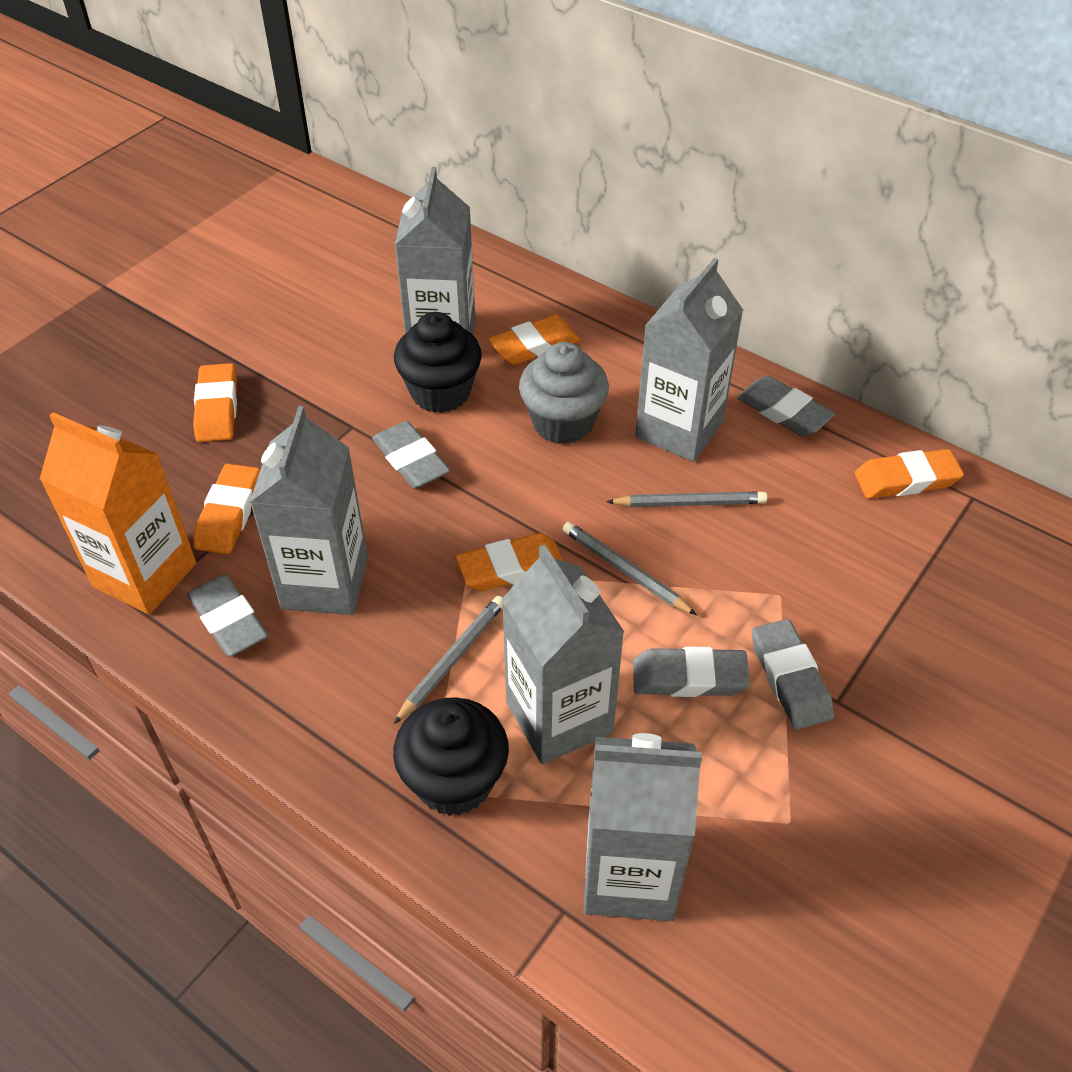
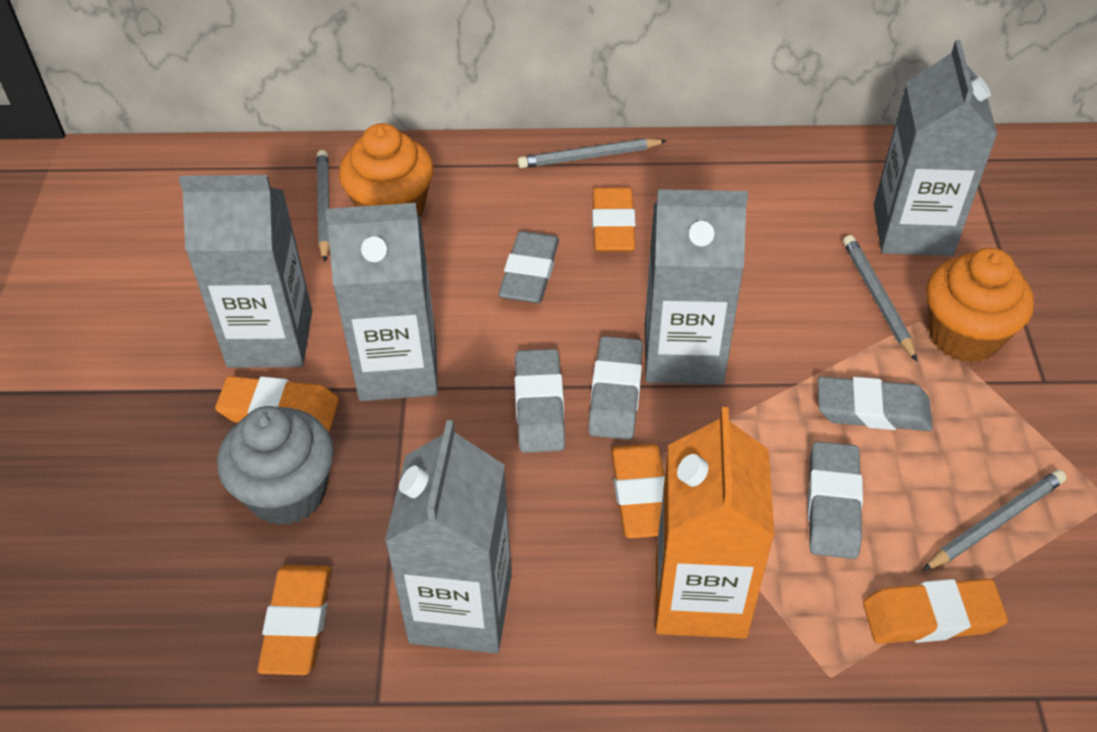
black cupcake: 2 -> 0
grey pencil: 3 -> 4
orange cupcake: 0 -> 2

